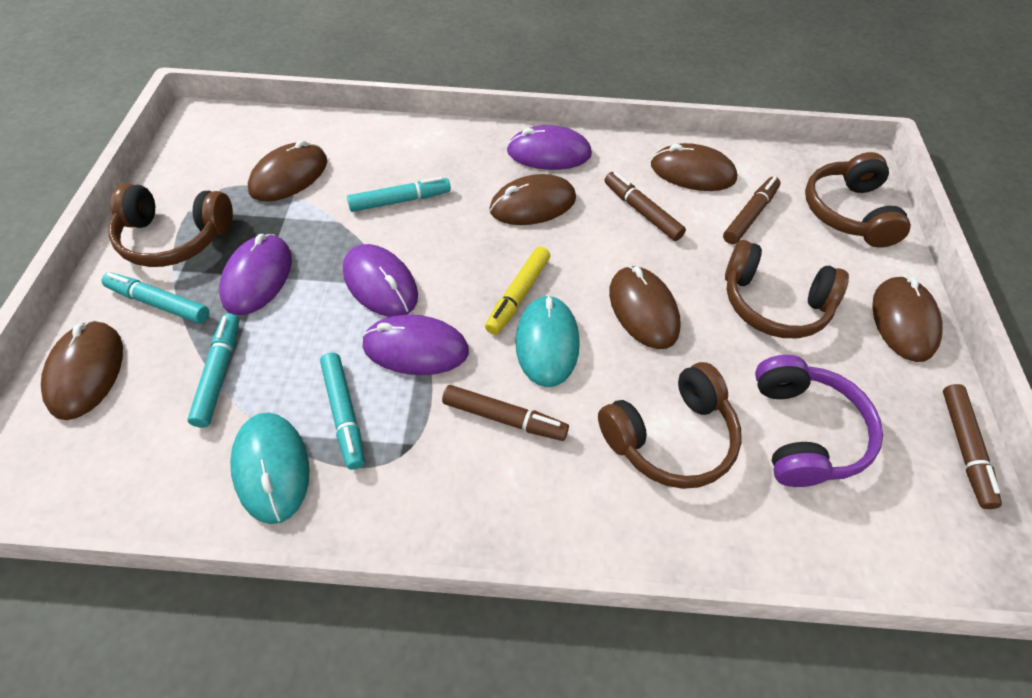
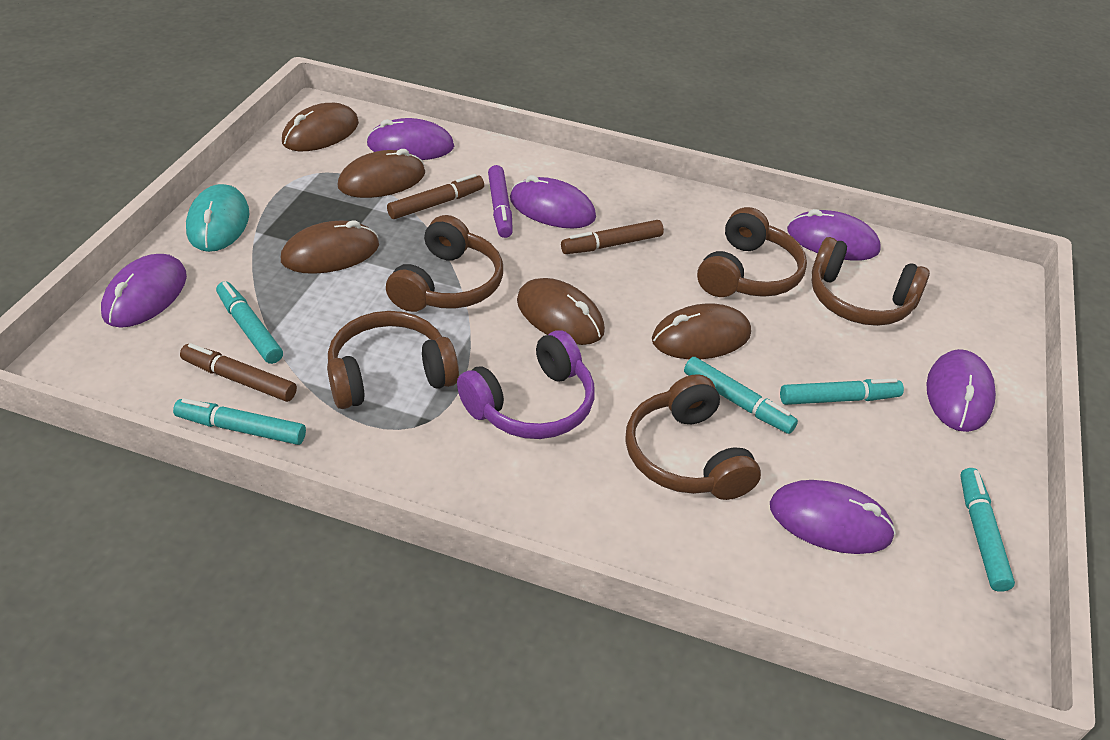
brown headphones: 4 -> 5
brown marker: 4 -> 3
brown mouse: 6 -> 5
purple marker: 0 -> 1
purple mouse: 4 -> 6
turquoise marker: 4 -> 5
turquoise mouse: 2 -> 1
yellow marker: 1 -> 0

